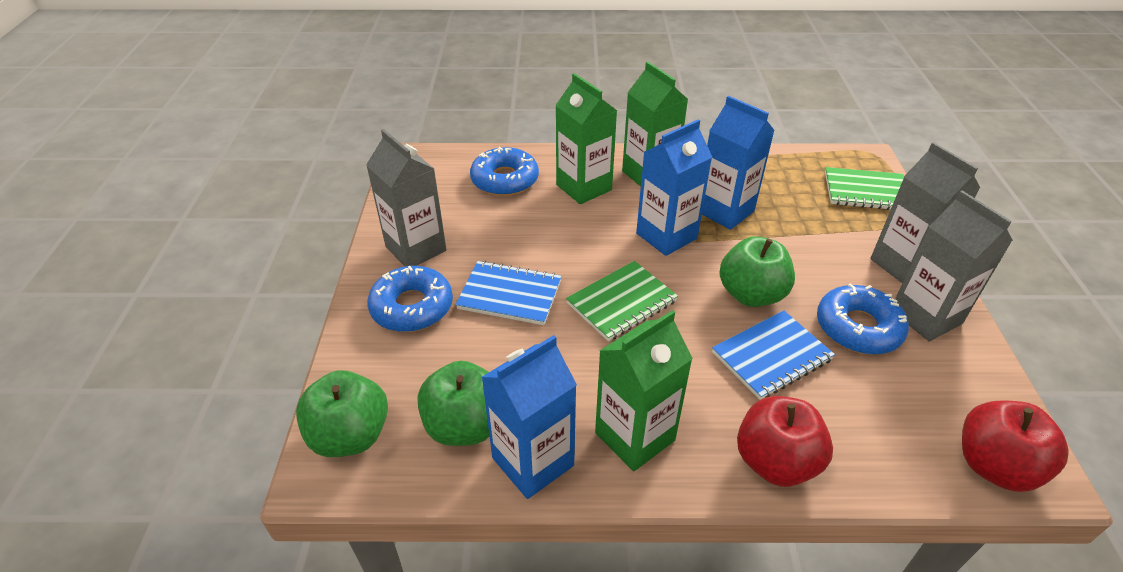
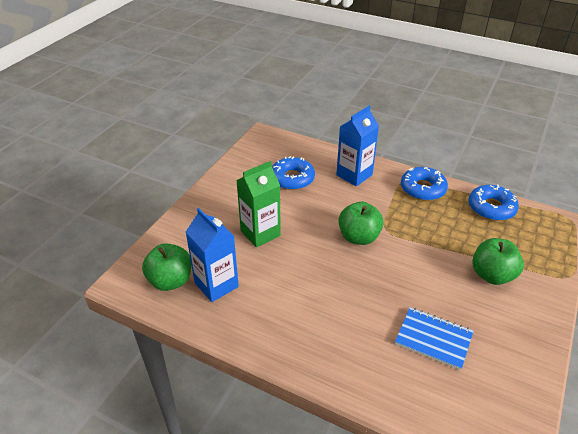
blue carton: 3 -> 2
blue notebook: 2 -> 1
green carton: 3 -> 1
green notebook: 2 -> 0
grey carton: 3 -> 0
red apple: 2 -> 0

